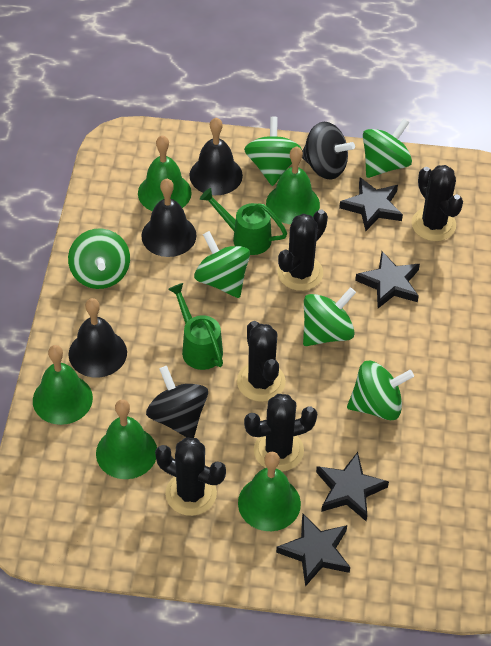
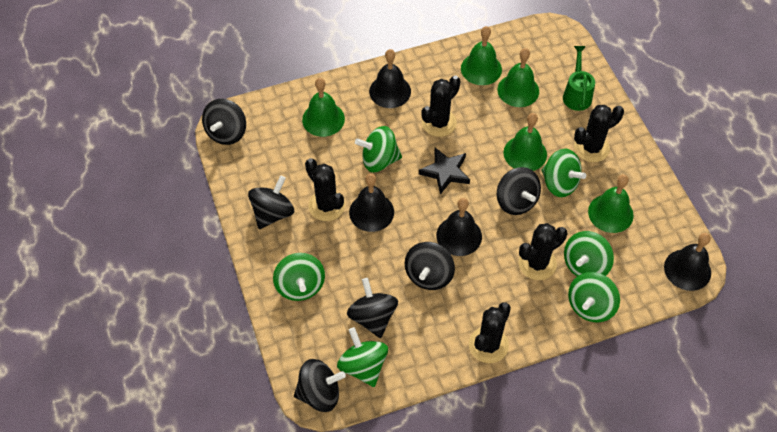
black bell: 3 -> 4
black spinning top: 2 -> 6
black star: 4 -> 1
green watering can: 2 -> 1

